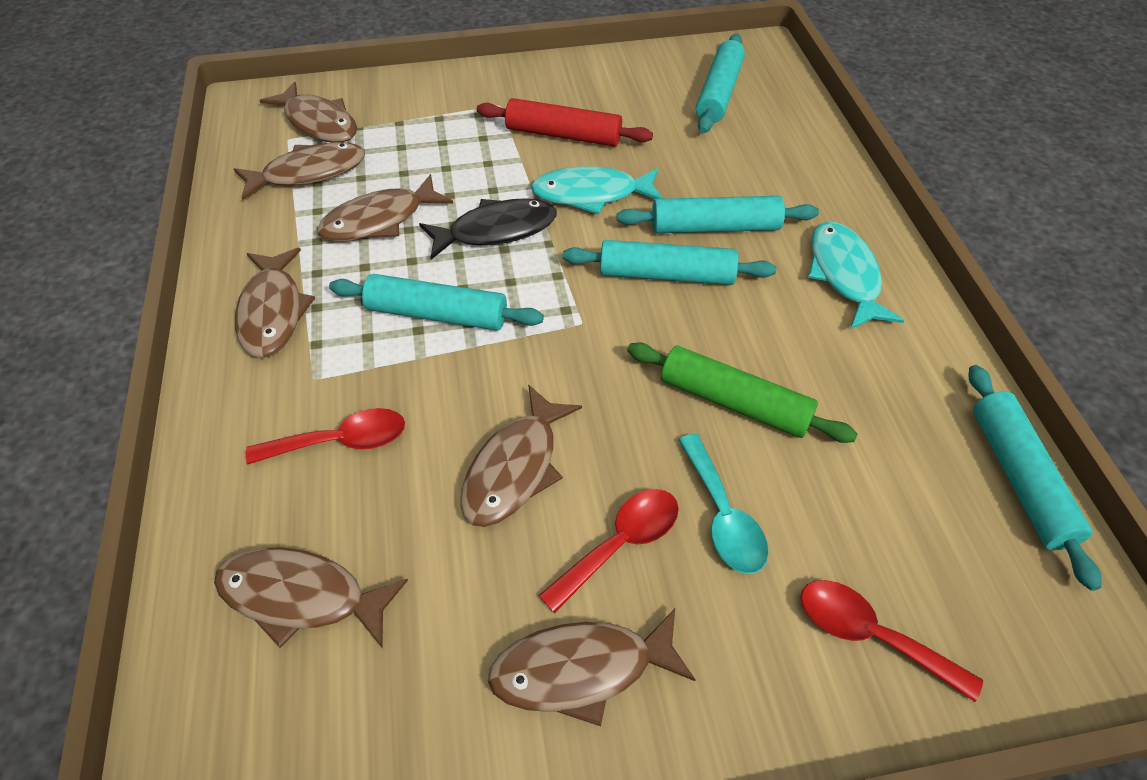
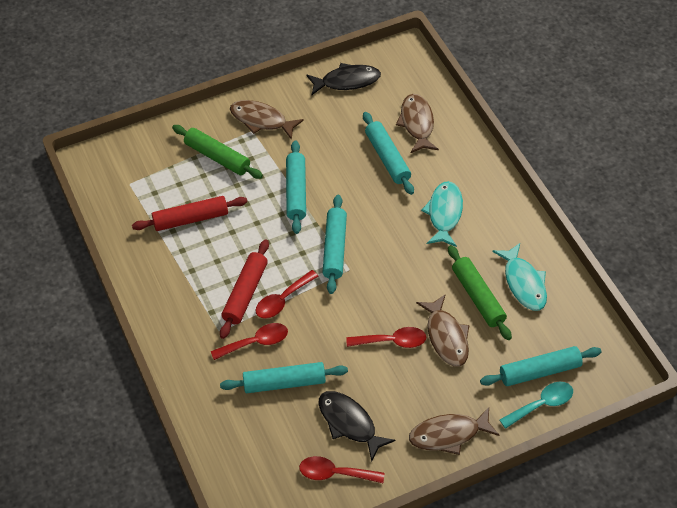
black fish: 1 -> 2
brown fish: 7 -> 4
green rolling pin: 1 -> 2
red rolling pin: 1 -> 2
red spoon: 3 -> 4

